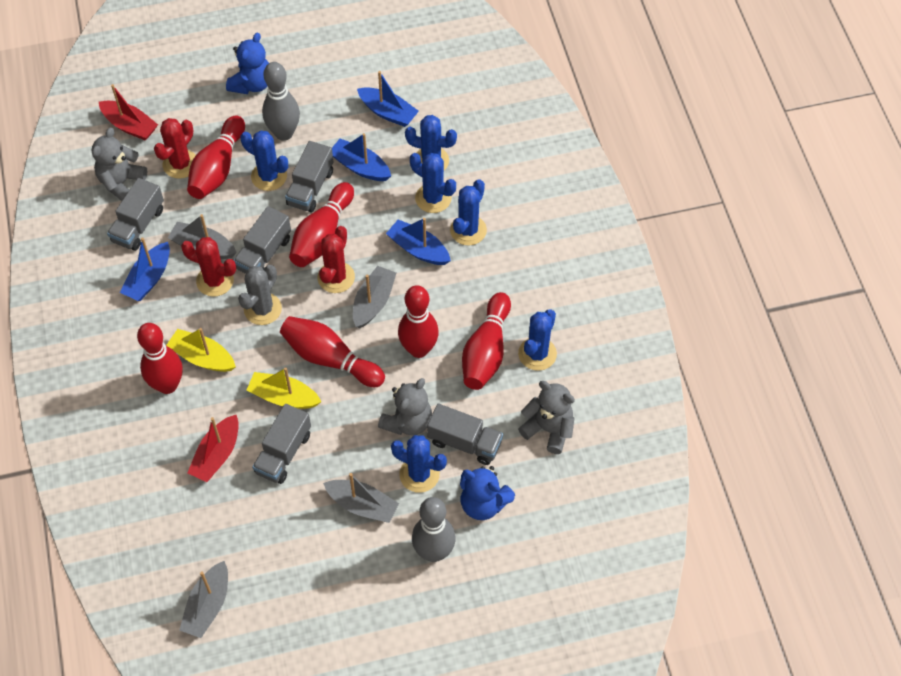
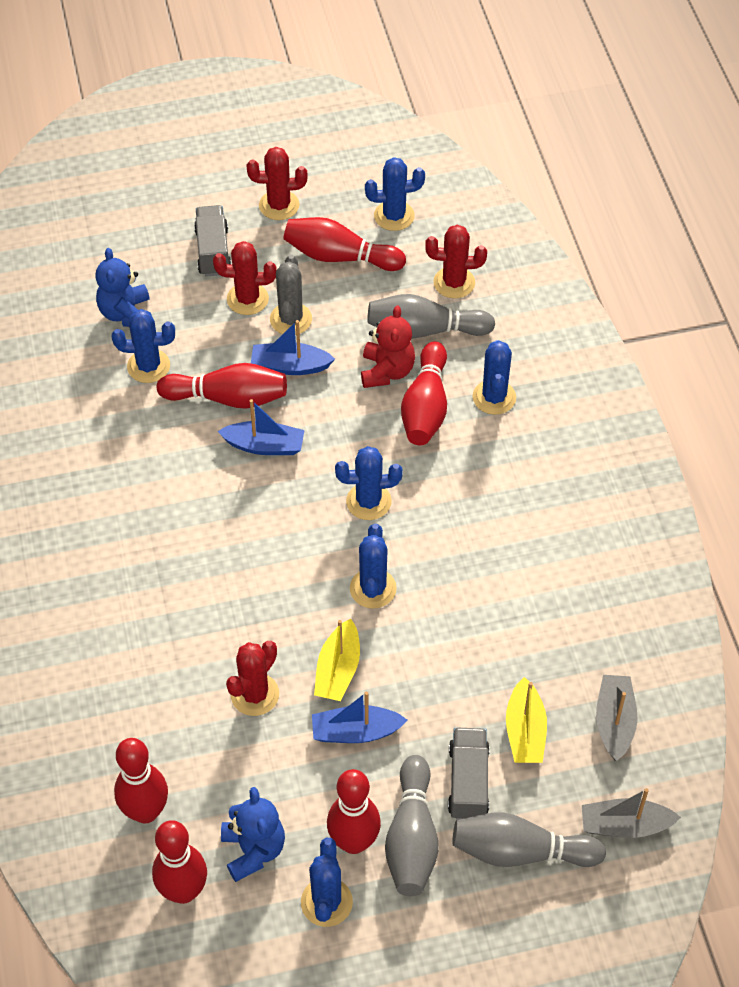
blue boat: 4 -> 3
grey boat: 4 -> 2
grey bowling pin: 2 -> 3
grey teddy bear: 3 -> 0
grey truck: 5 -> 2
red boat: 2 -> 0
red cactus: 3 -> 4
red teddy bear: 0 -> 1

